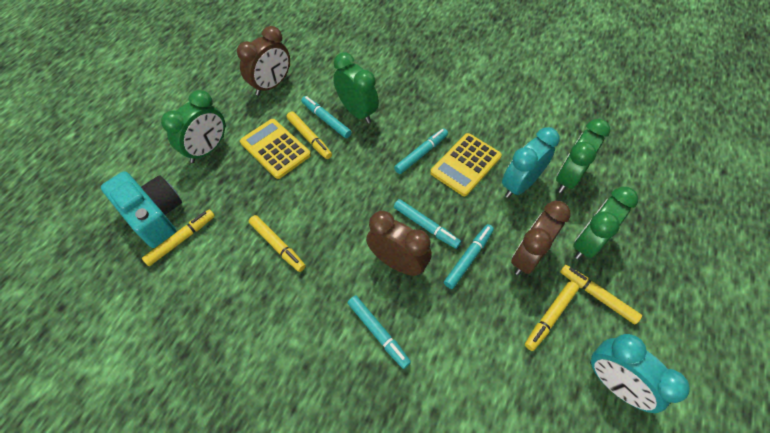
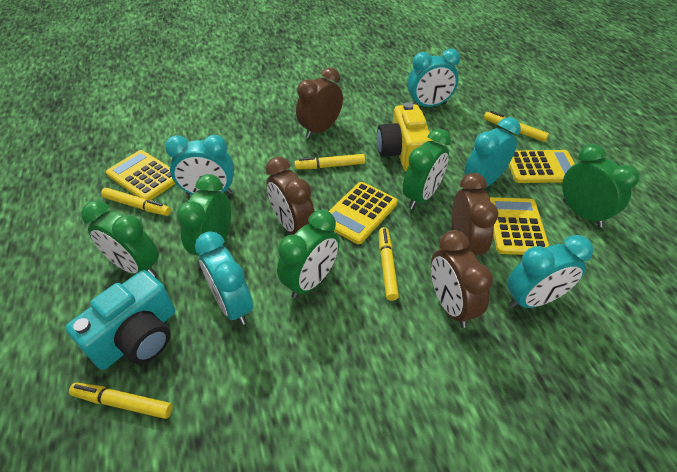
brown clock: 3 -> 4
green clock: 4 -> 5
turquoise clock: 2 -> 5
turquoise marker: 5 -> 0
yellow calculator: 2 -> 4
yellow camera: 0 -> 1

